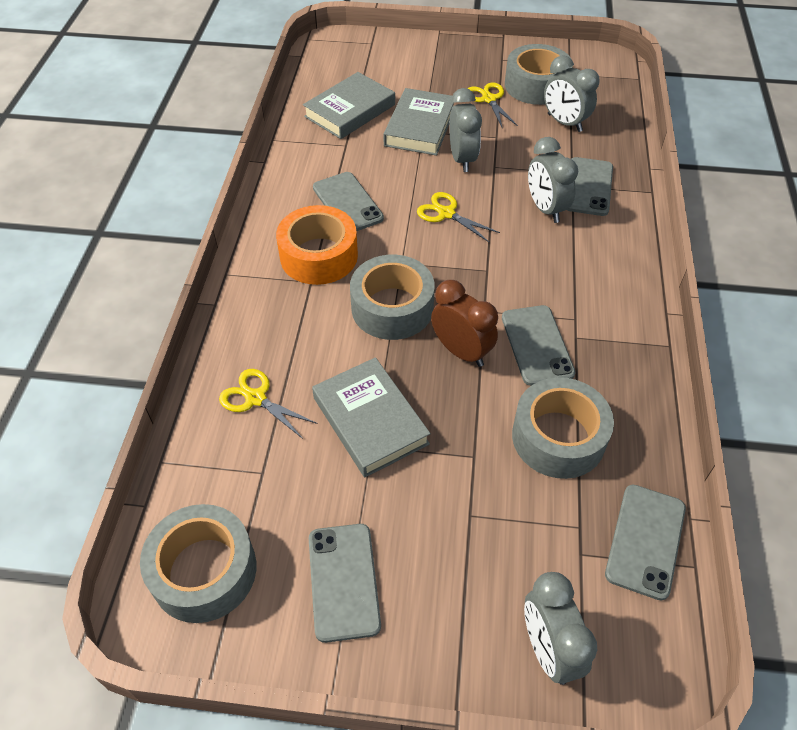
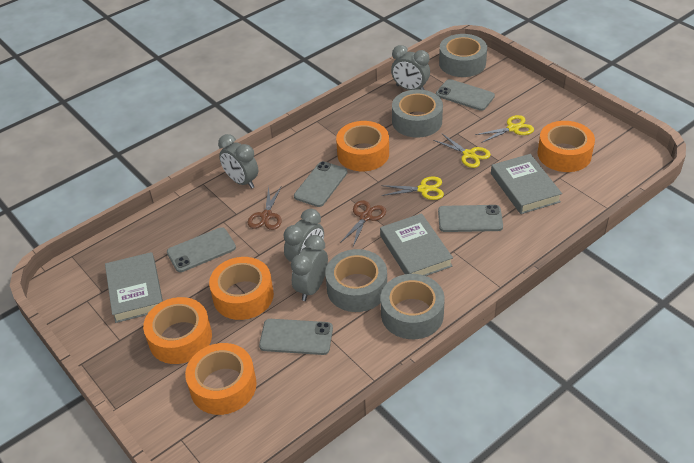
brown clock: 1 -> 0
brown scissors: 0 -> 2
orange tape: 1 -> 5

